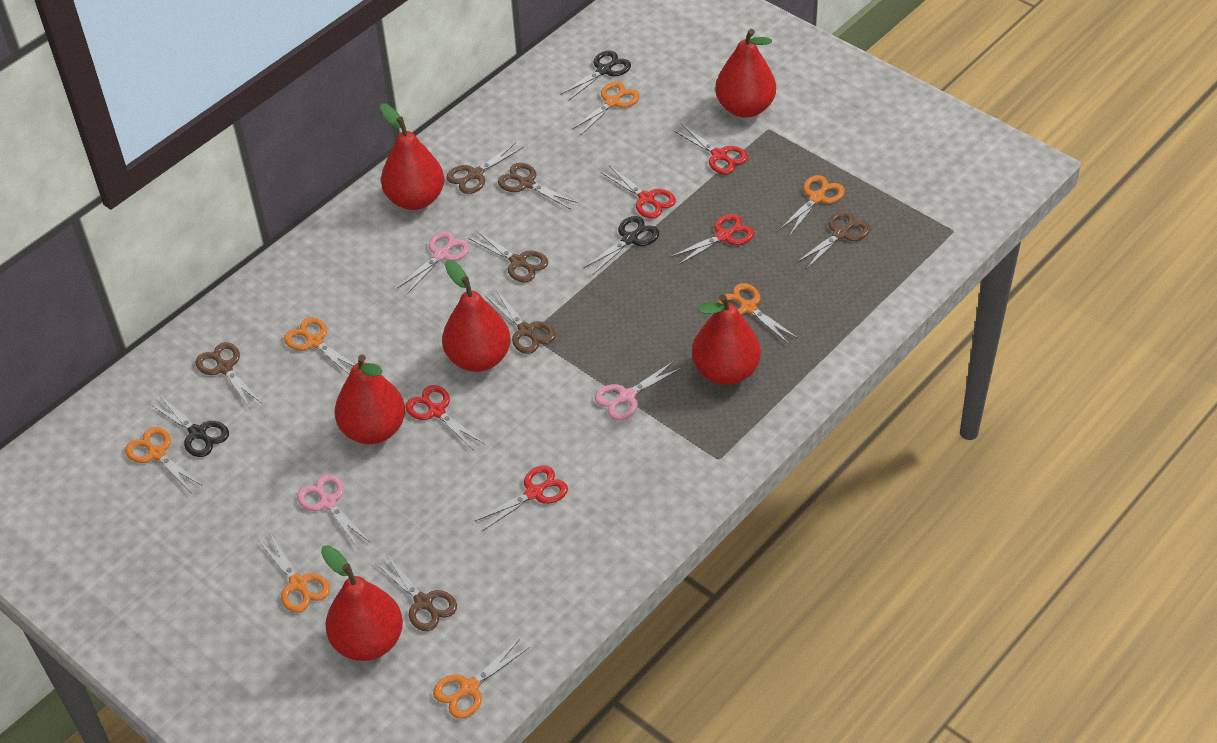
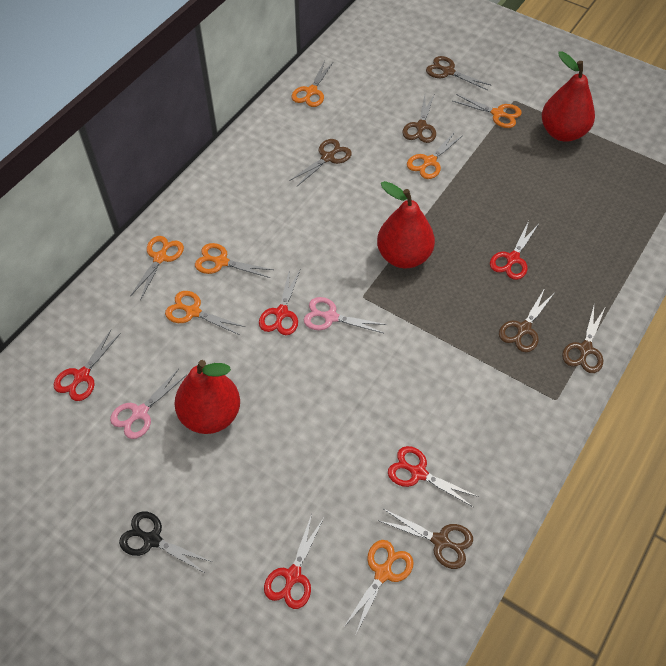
black scissors: 3 -> 1
brown scissors: 7 -> 6
pink scissors: 3 -> 2
red pear: 6 -> 3

